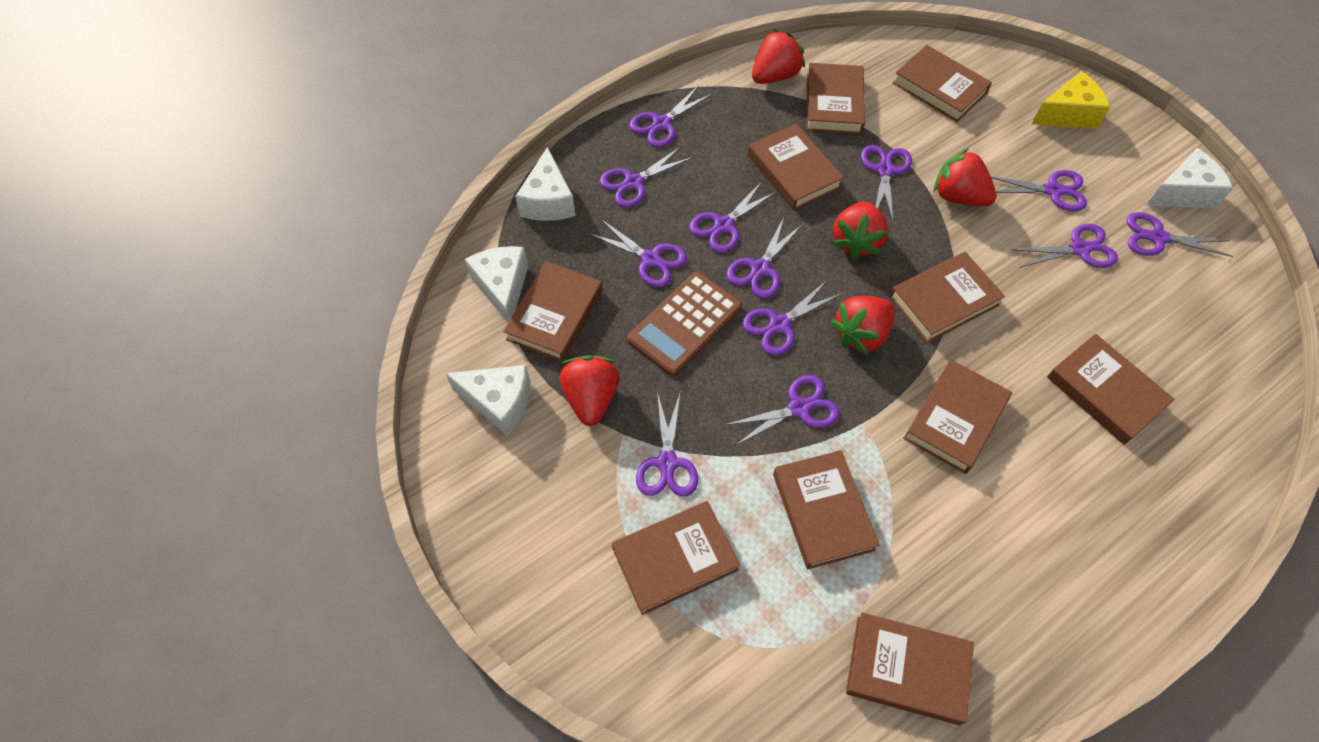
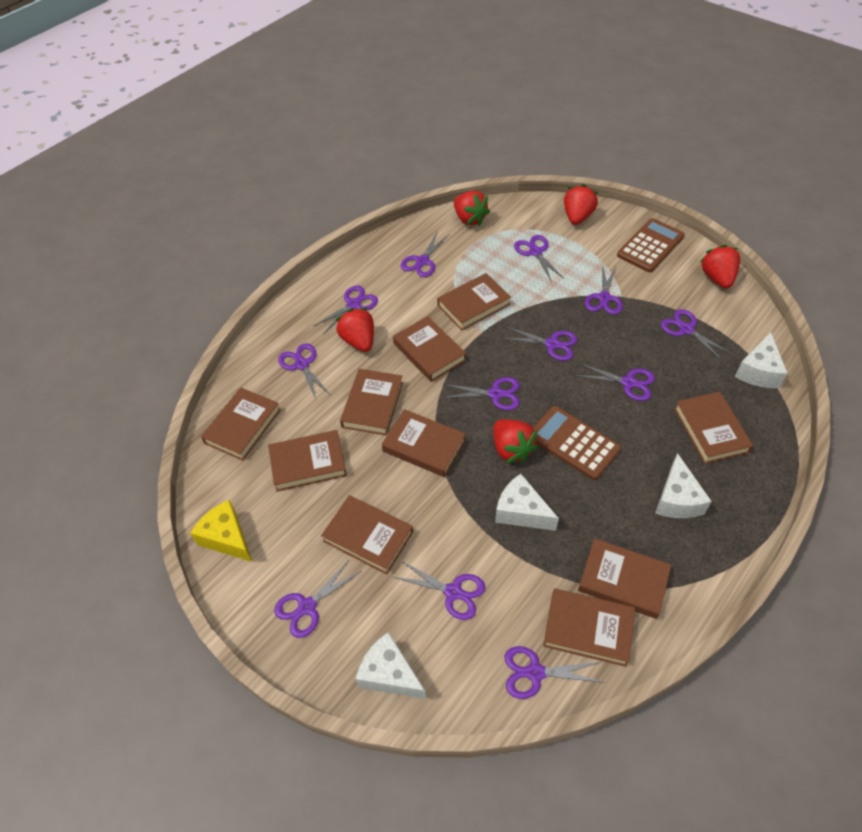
brown calculator: 1 -> 2

